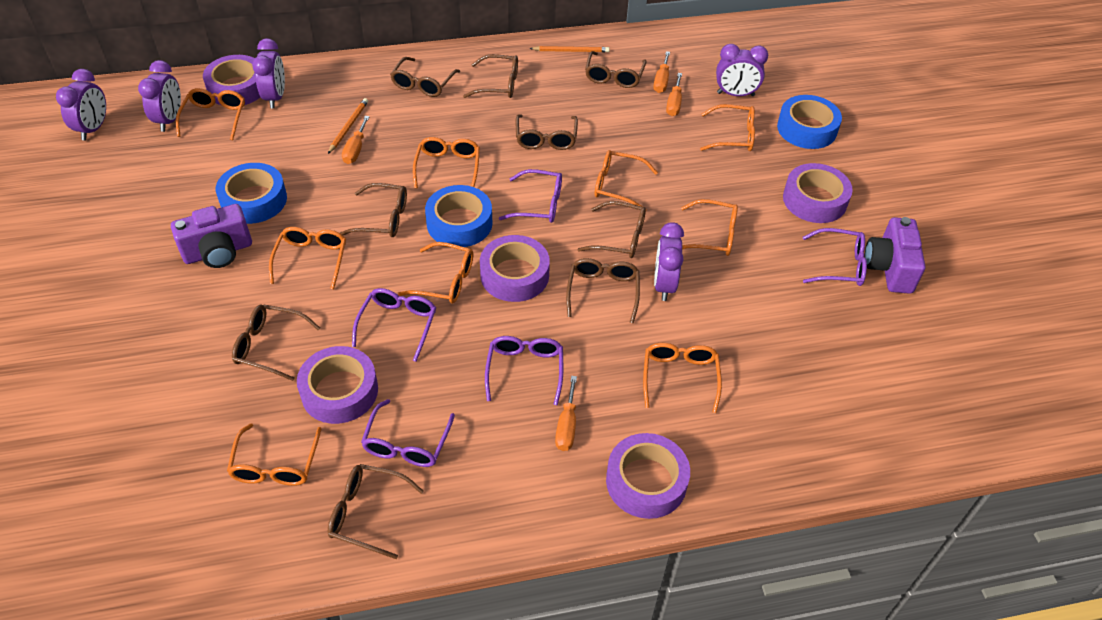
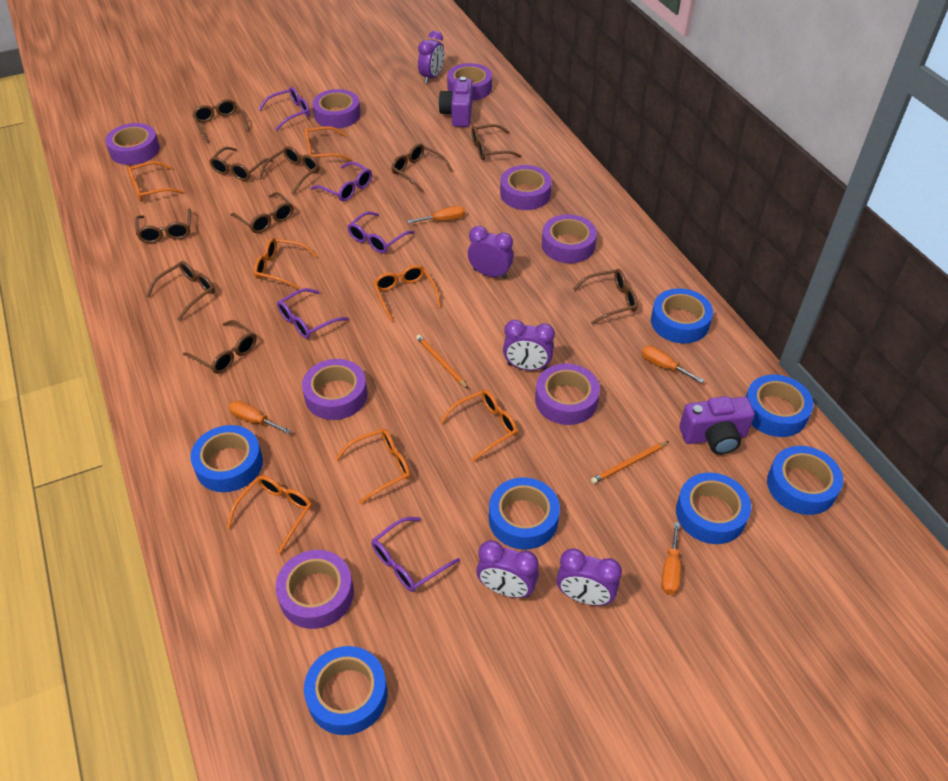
blue tape: 3 -> 7
brown glasses: 9 -> 10
orange glasses: 9 -> 7
purple tape: 5 -> 8

